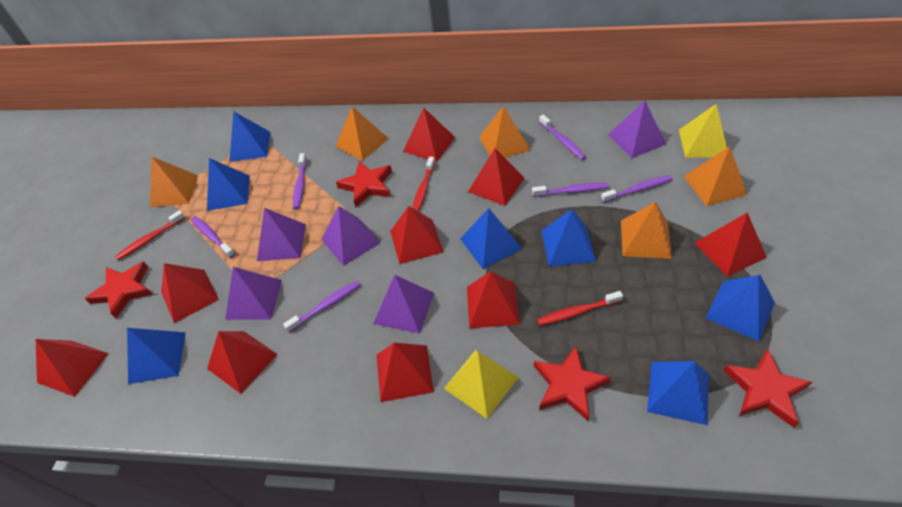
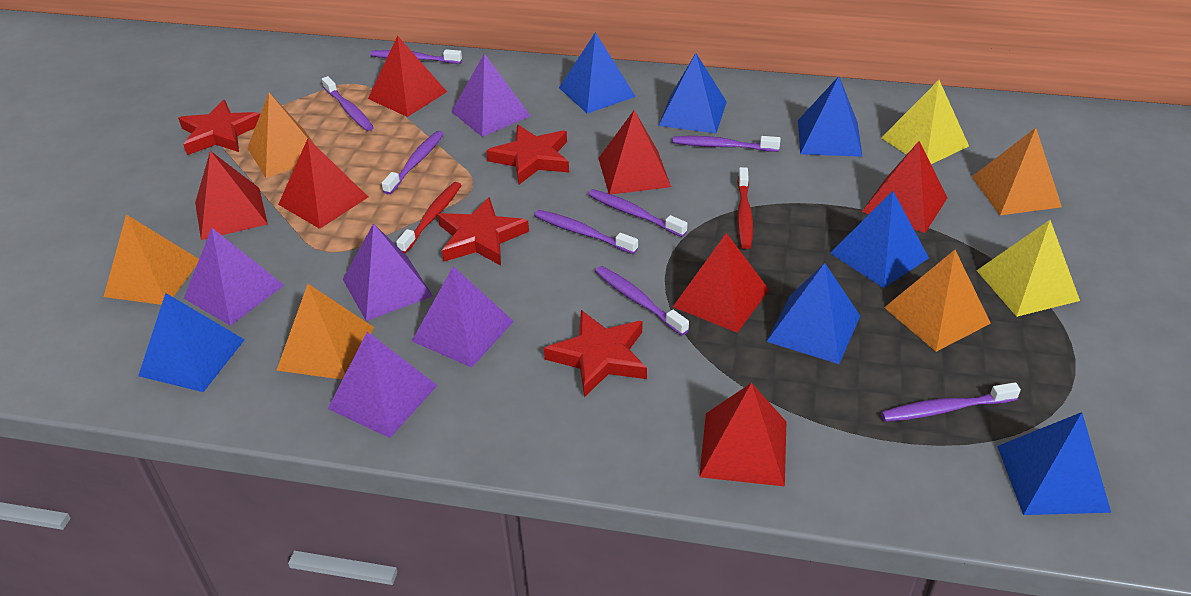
purple toothbrush: 6 -> 8
red pyramid: 9 -> 7
red toothbrush: 3 -> 2

